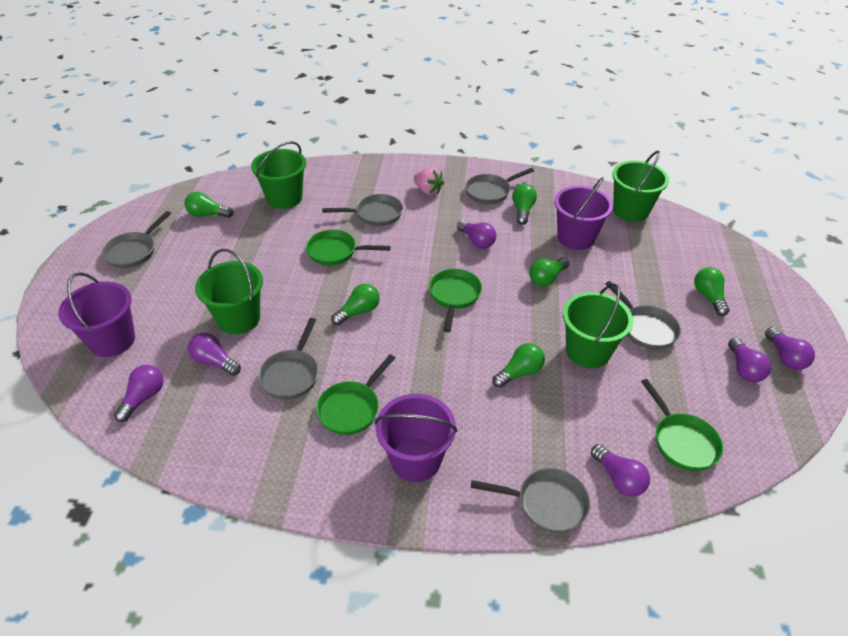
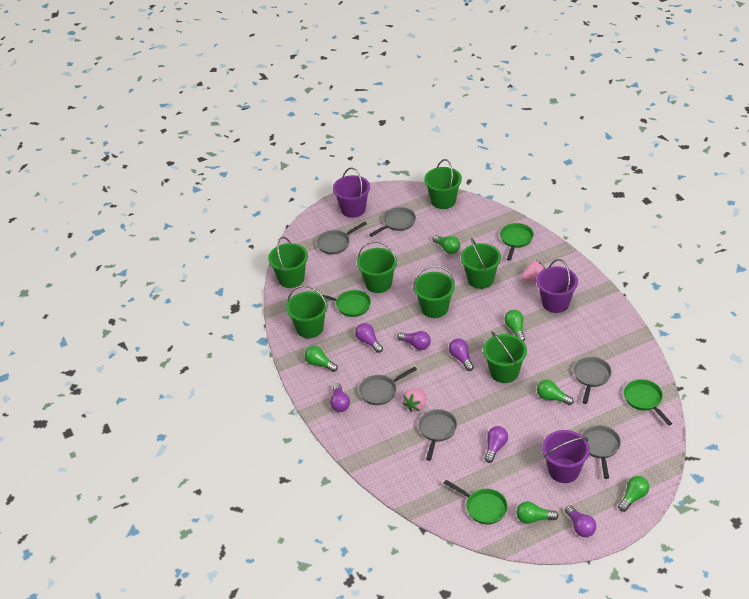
green bucket: 4 -> 7
pink strawberry: 1 -> 2

